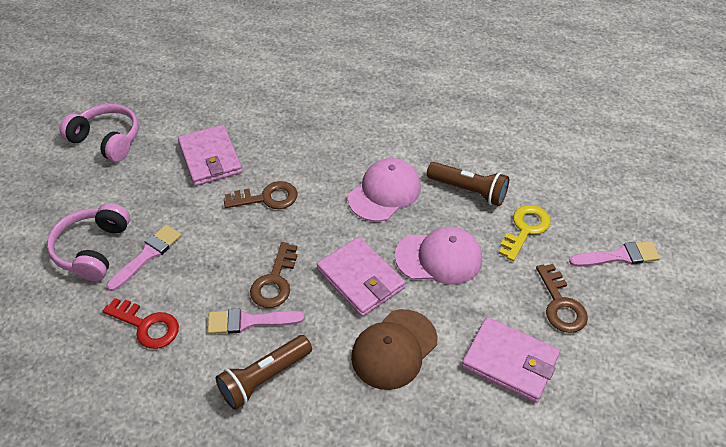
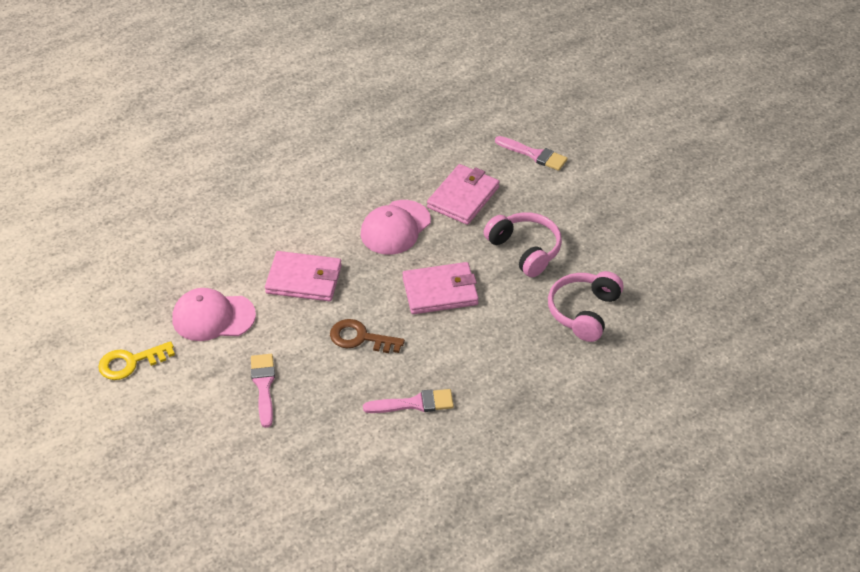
brown cap: 1 -> 0
brown flashlight: 2 -> 0
brown key: 3 -> 1
red key: 1 -> 0

